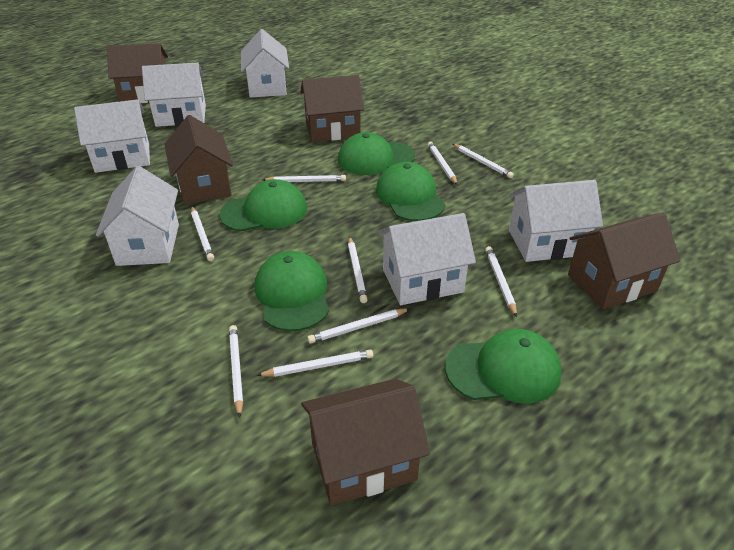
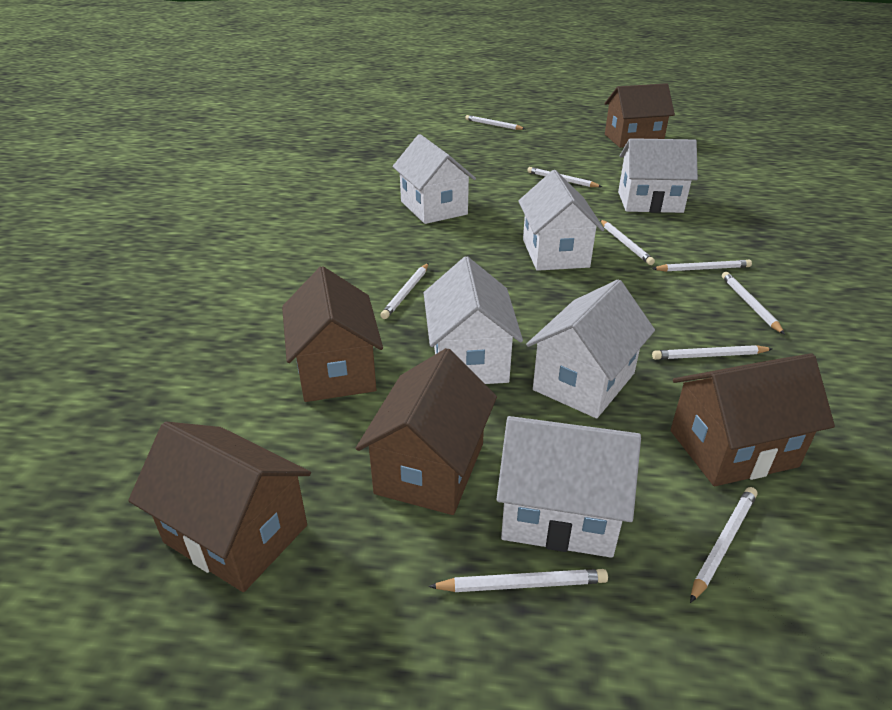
green cap: 5 -> 0

